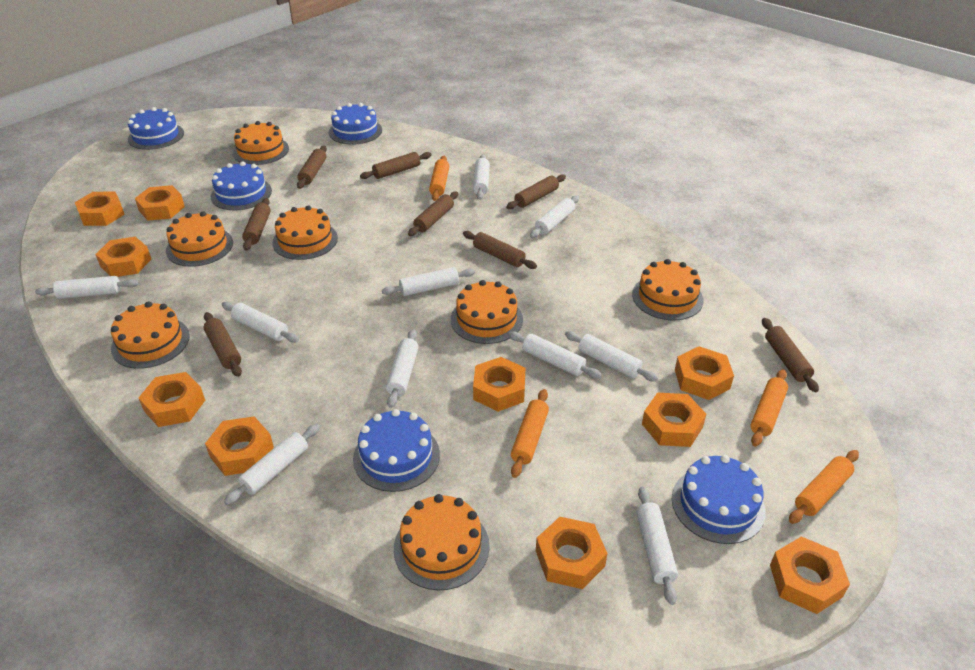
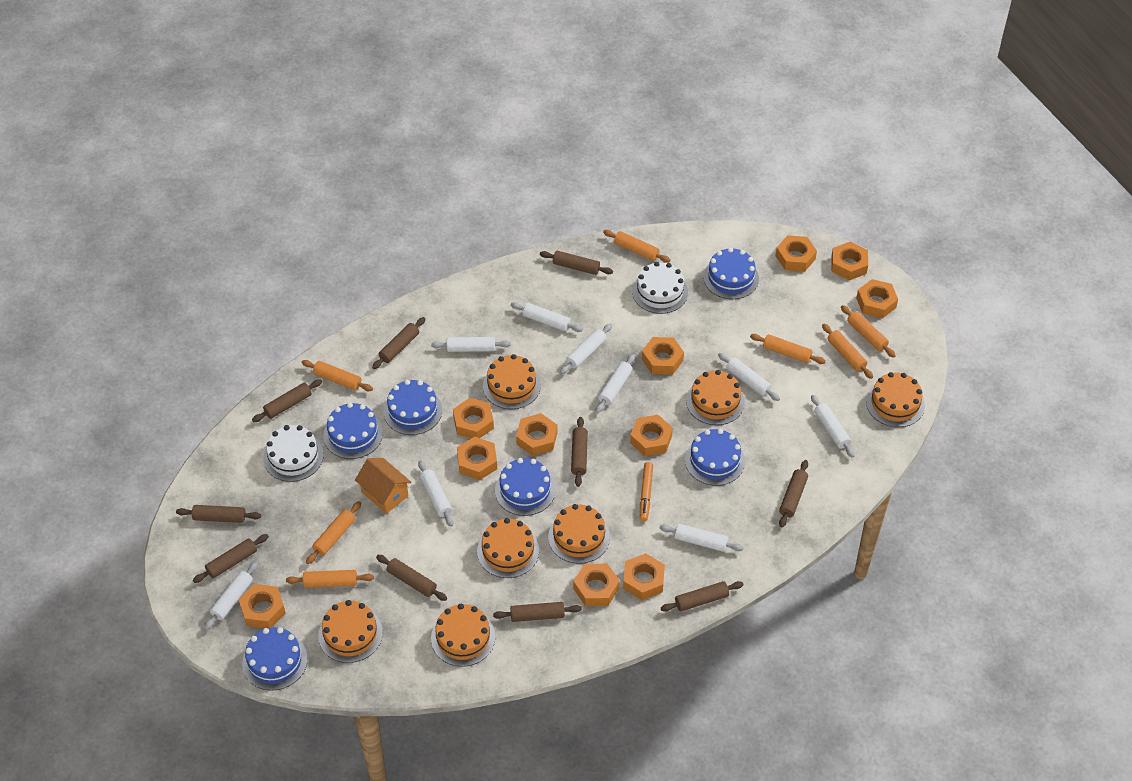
blue cake: 5 -> 6
brown rolling pin: 8 -> 10
orange house: 0 -> 1
orange marker: 0 -> 1
orange nut: 10 -> 11
orange rolling pin: 4 -> 7
white cake: 0 -> 2
white rolling pin: 10 -> 9

